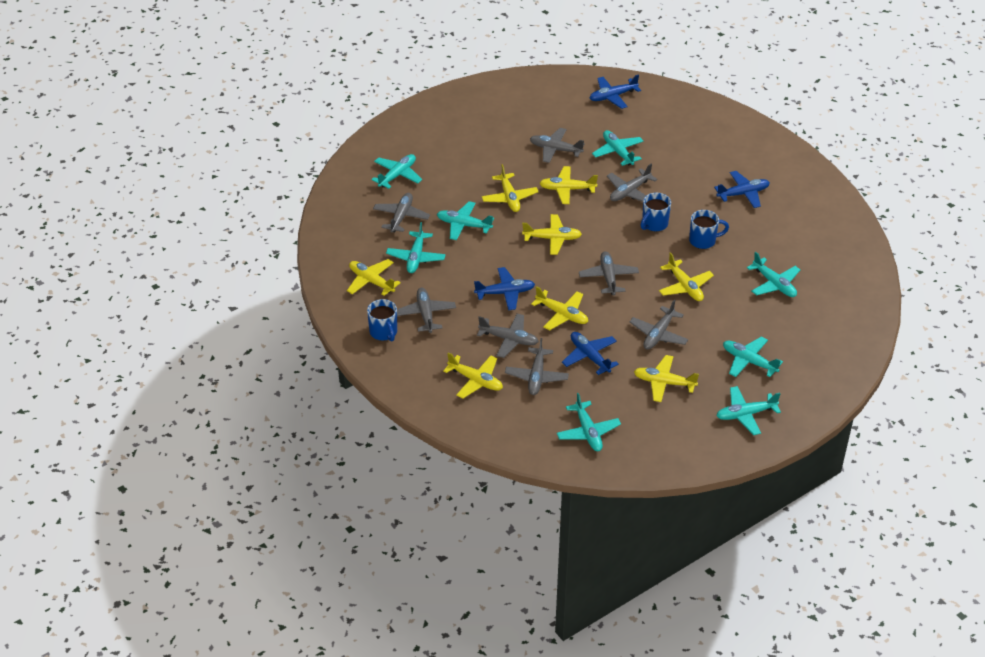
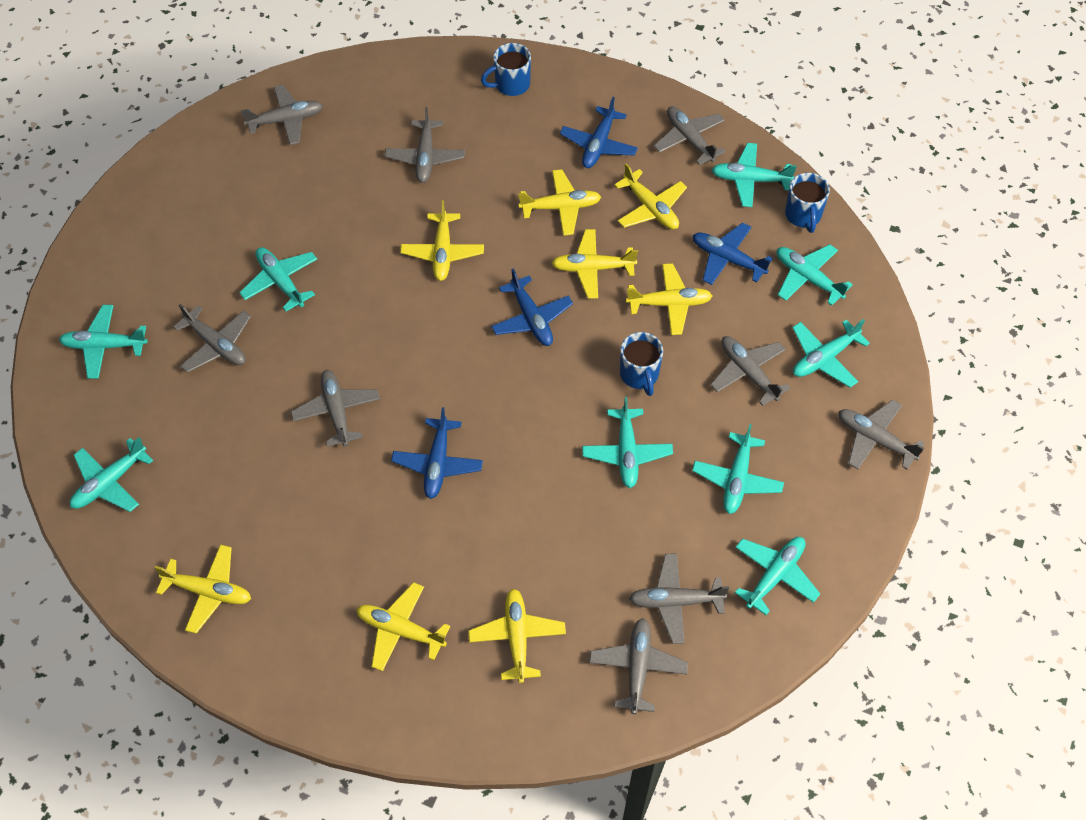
grey plane: 8 -> 9
turquoise plane: 8 -> 9

